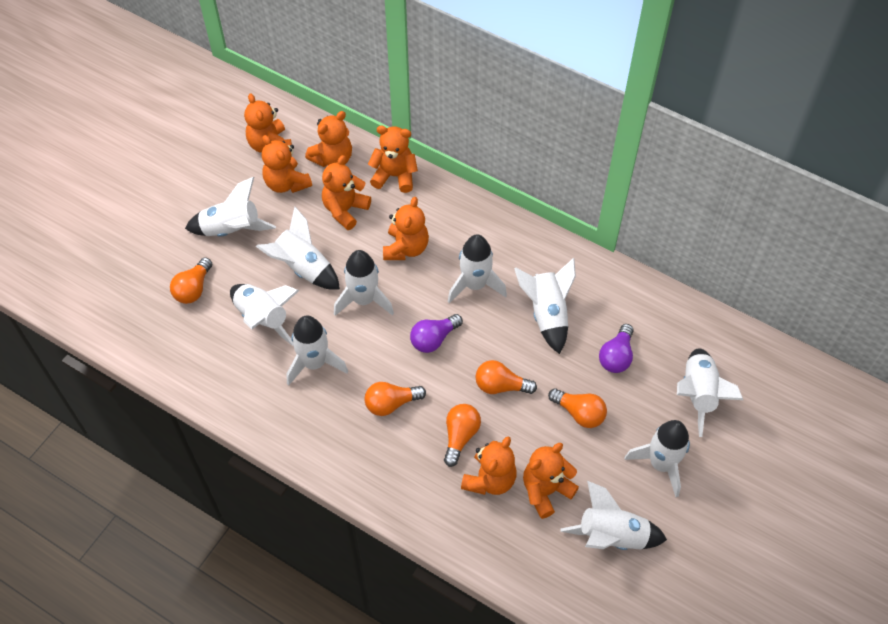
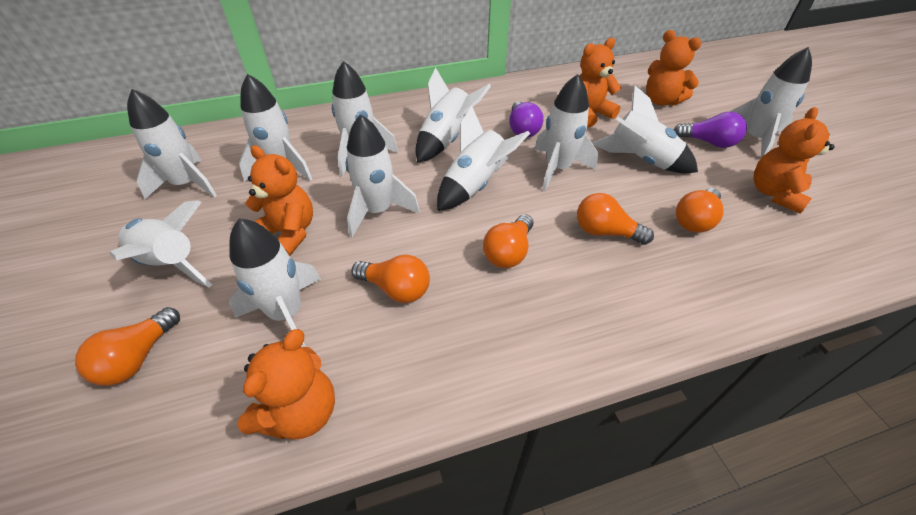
orange teddy bear: 8 -> 5
white rocket: 10 -> 11

